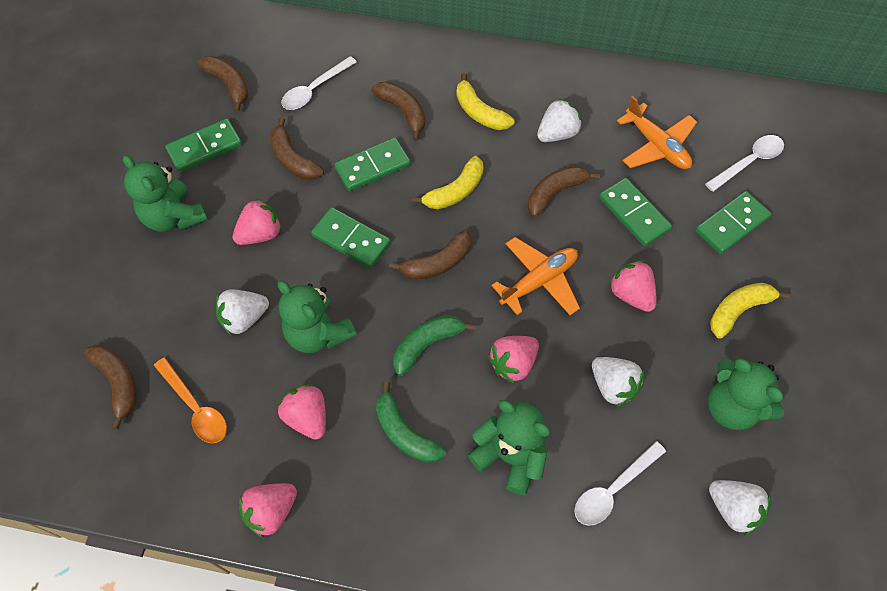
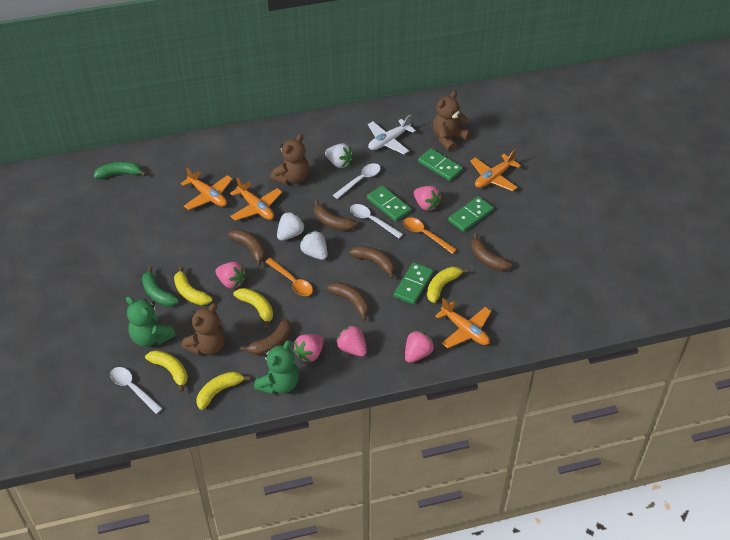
brown teddy bear: 0 -> 3
green domino: 5 -> 4
green teddy bear: 4 -> 2
orange plane: 2 -> 4
orange spoon: 1 -> 2
white plane: 0 -> 1
white strawberry: 4 -> 3
yellow banana: 3 -> 5

